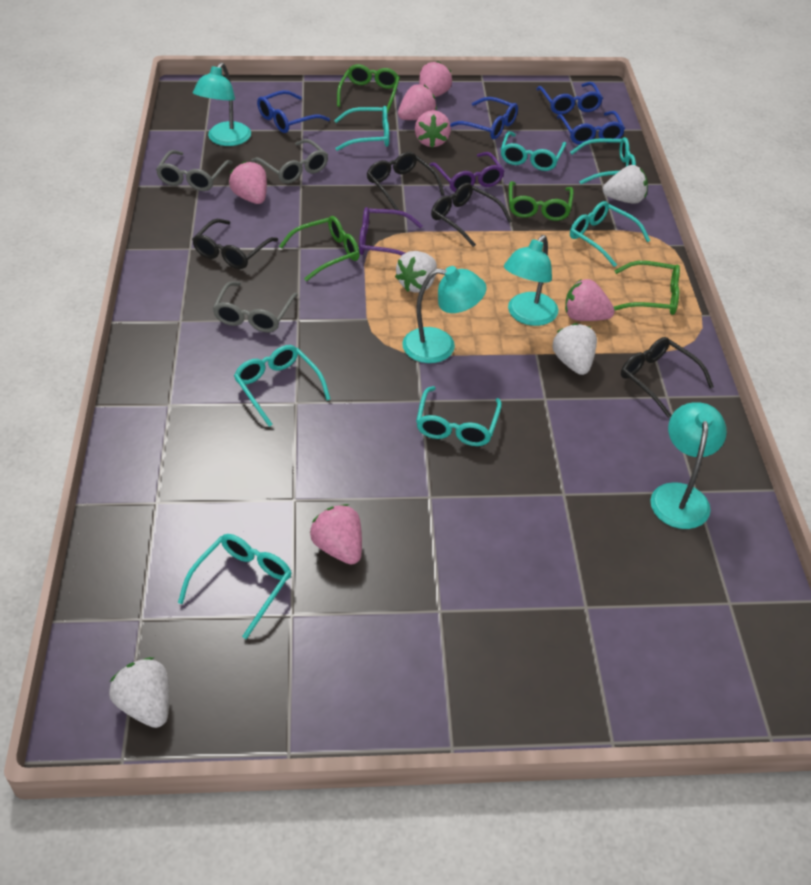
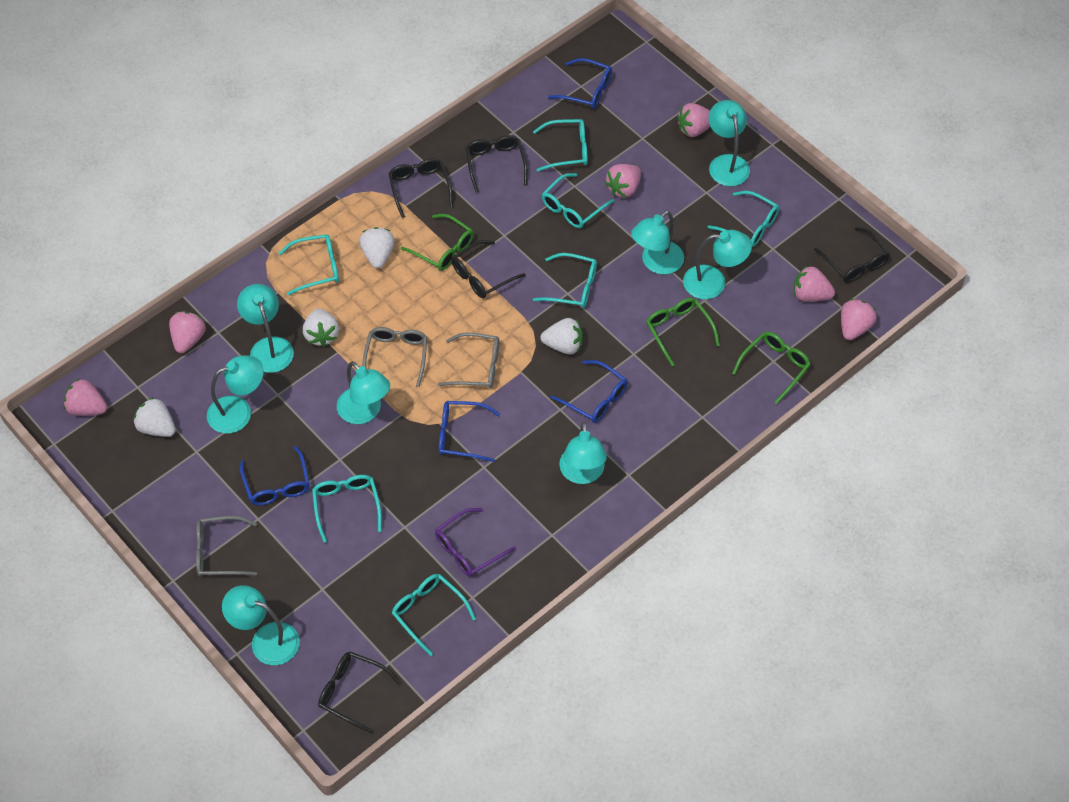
black glasses: 4 -> 5
green glasses: 4 -> 3
purple glasses: 2 -> 1
turquoise lamp: 4 -> 8

